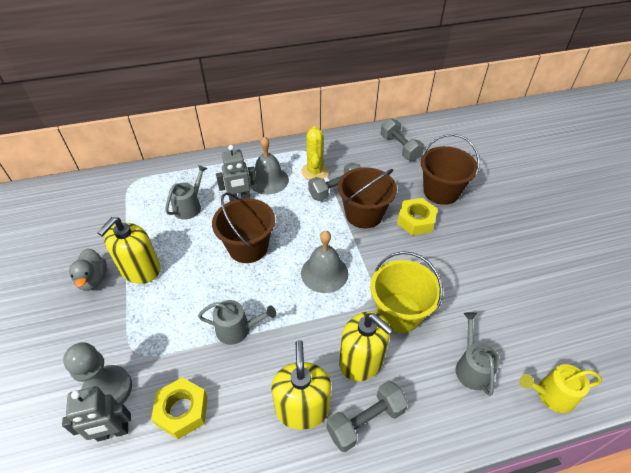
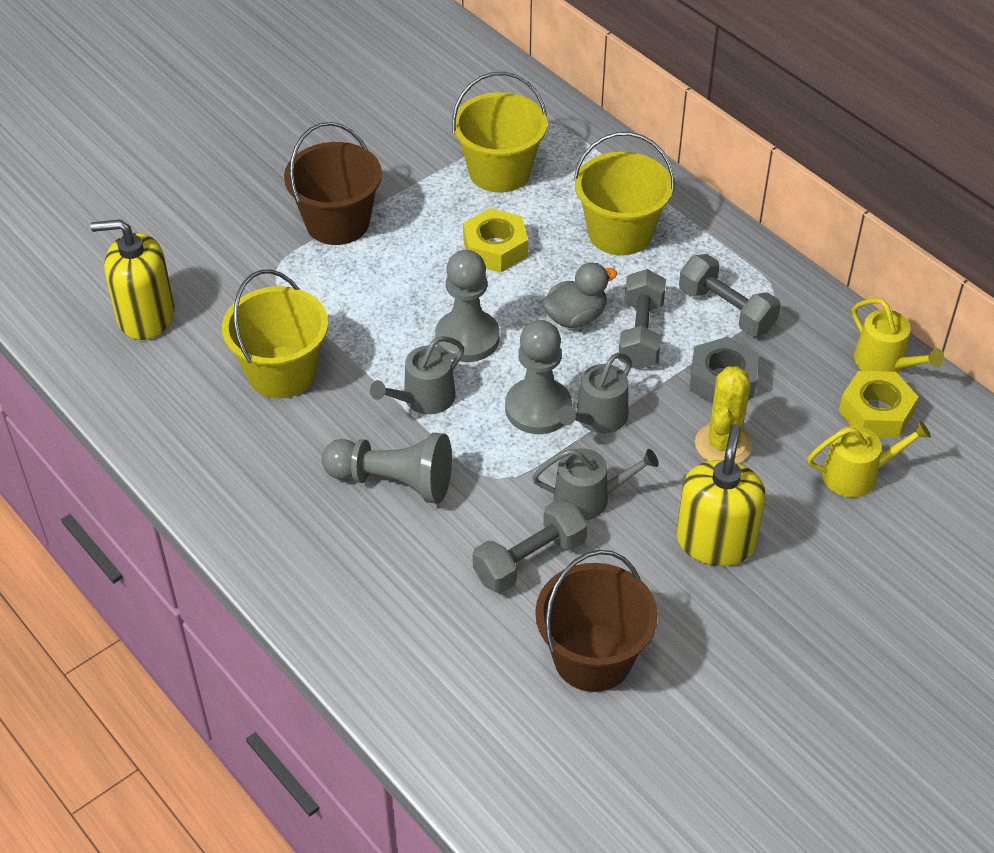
brown bucket: 3 -> 2
grey bell: 2 -> 0
grey nut: 0 -> 1
grey pawn: 1 -> 3
grey robot: 2 -> 0
yellow bucket: 1 -> 3
yellow soap dispenser: 3 -> 2
yellow watering can: 1 -> 2

